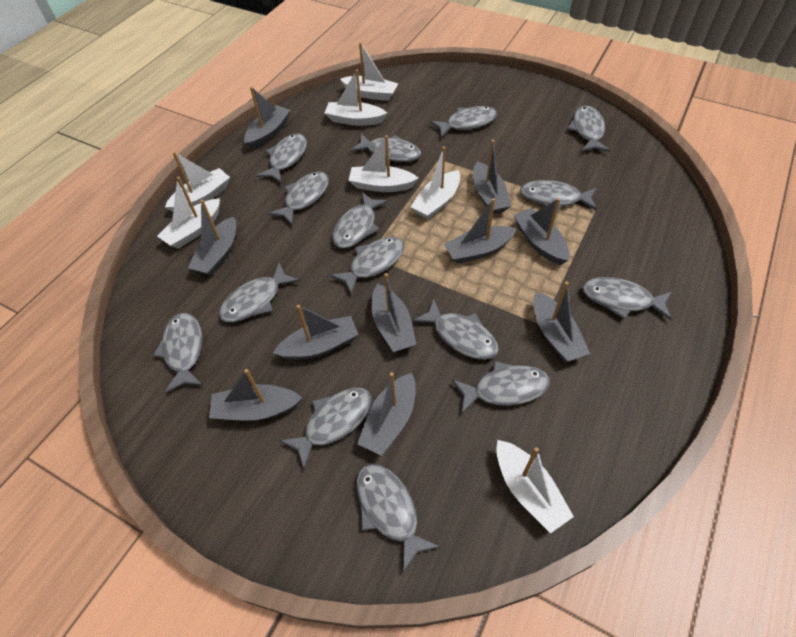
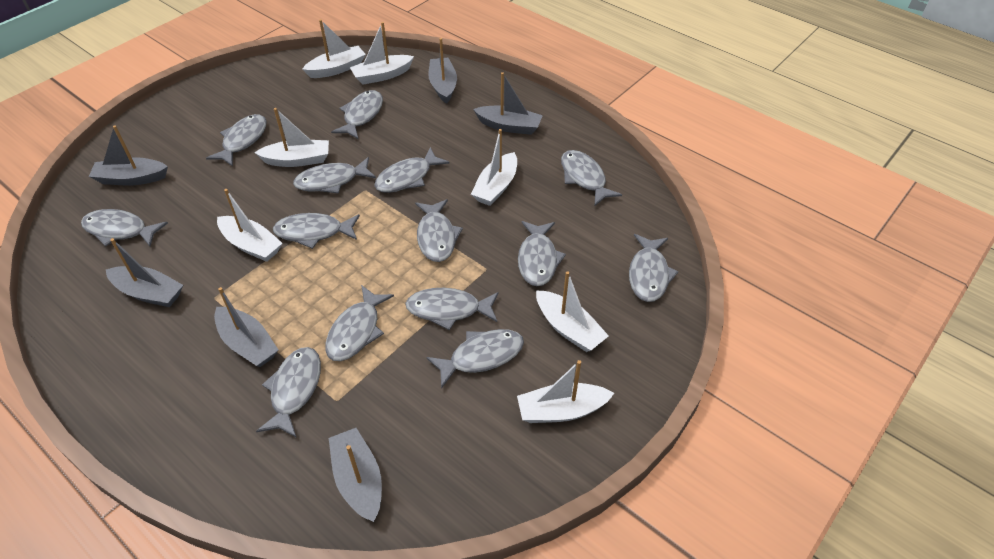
grey boat: 10 -> 6
grey fish: 15 -> 14

